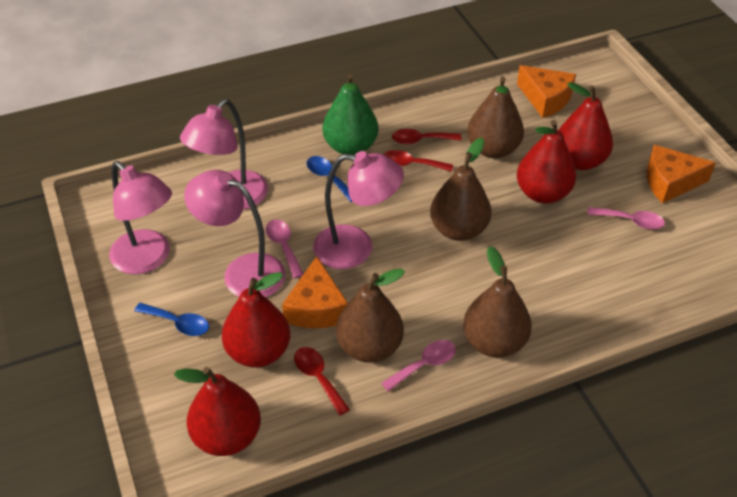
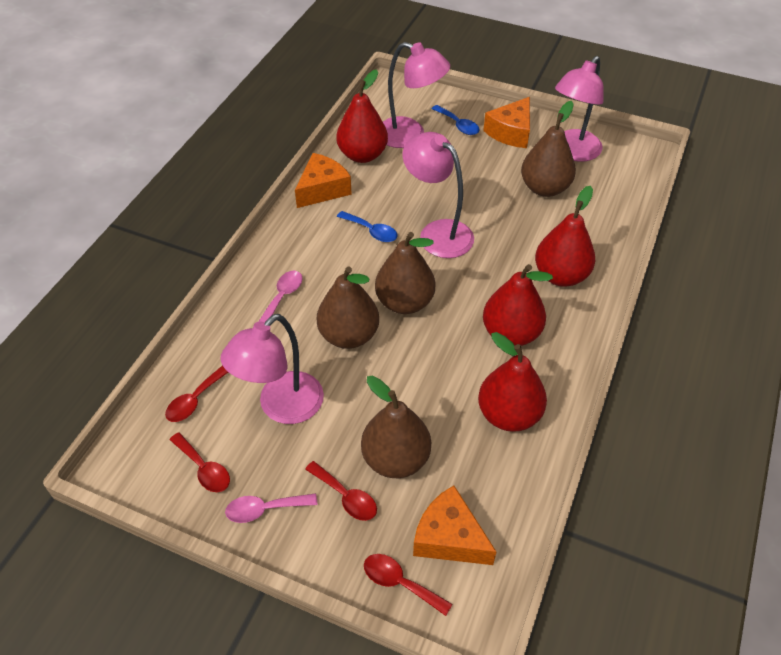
green pear: 1 -> 0
pink spoon: 3 -> 2
red spoon: 3 -> 4

